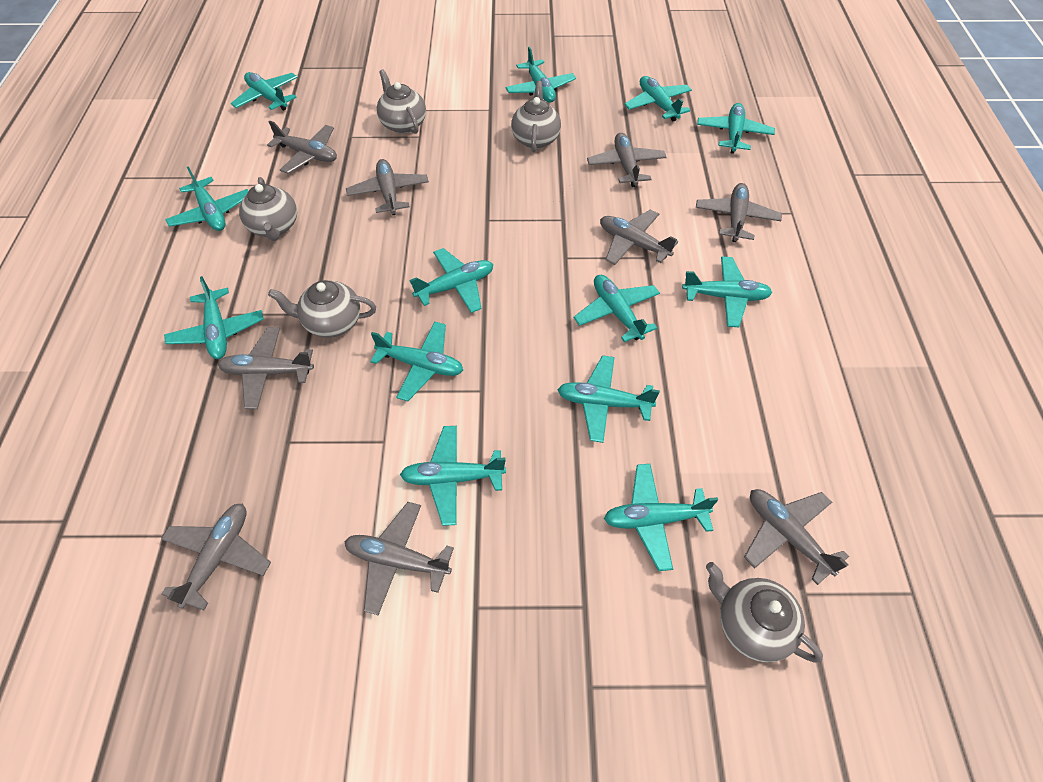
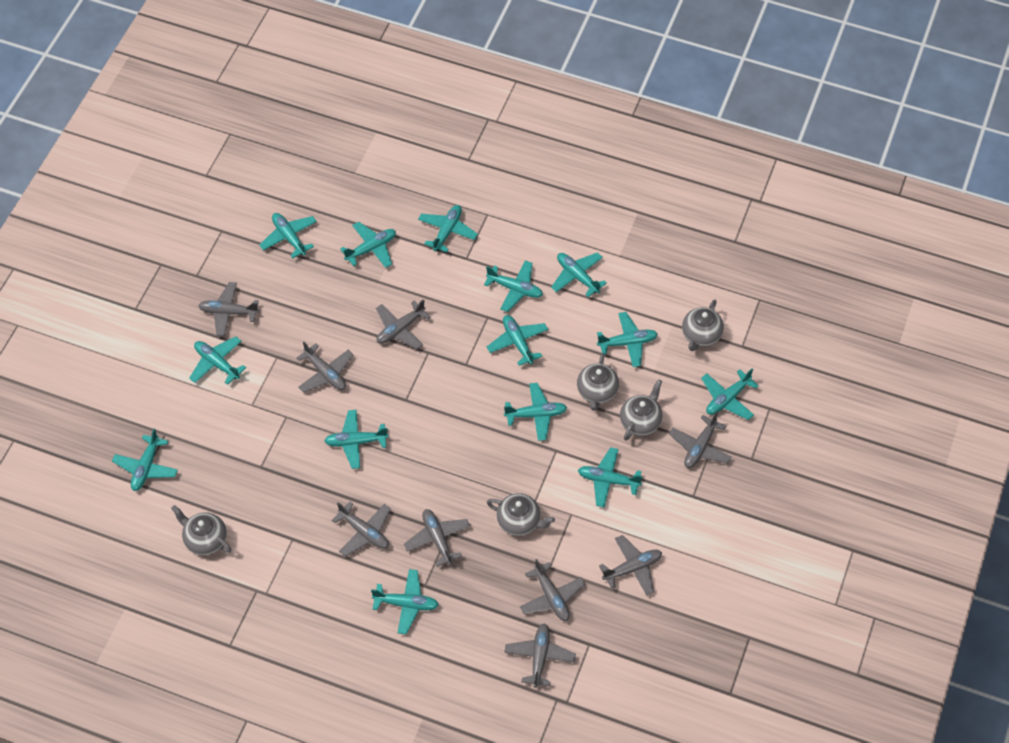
turquoise plane: 13 -> 14

